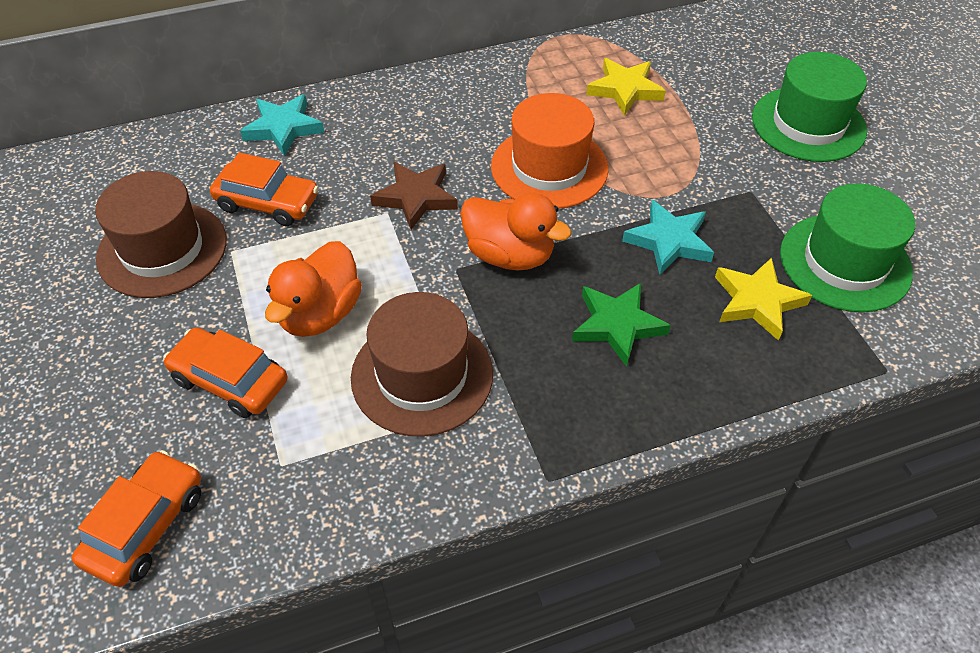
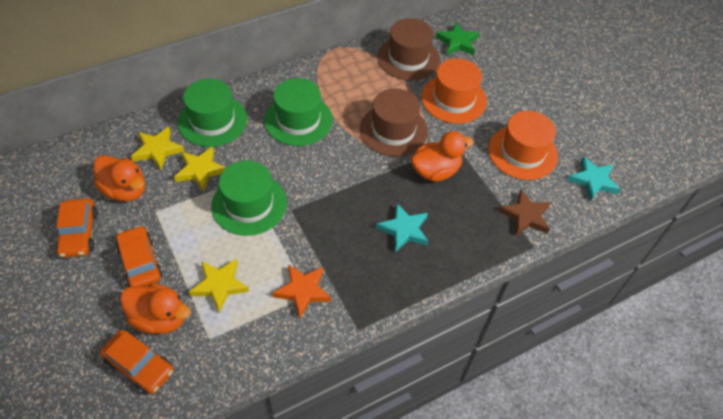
green hat: 2 -> 3
orange duck: 2 -> 3
orange hat: 1 -> 2
orange star: 0 -> 1
yellow star: 2 -> 3

